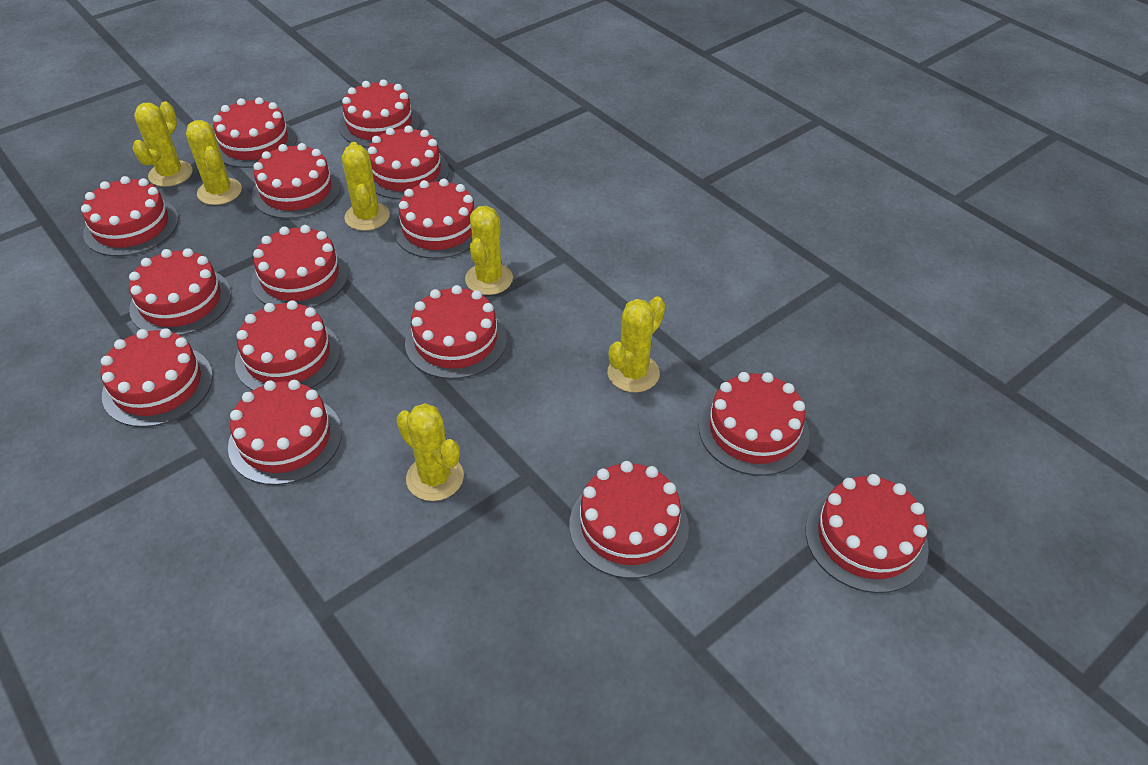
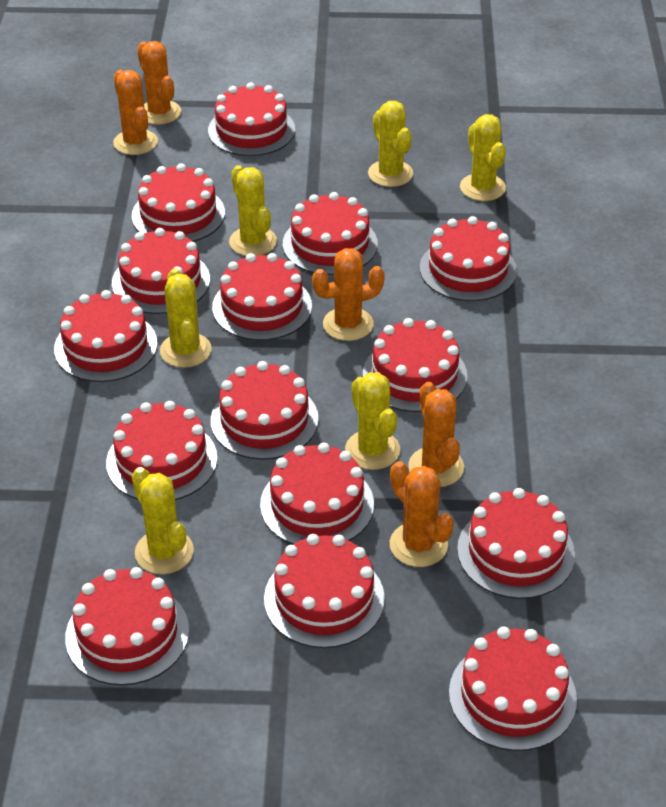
orange cactus: 0 -> 5

